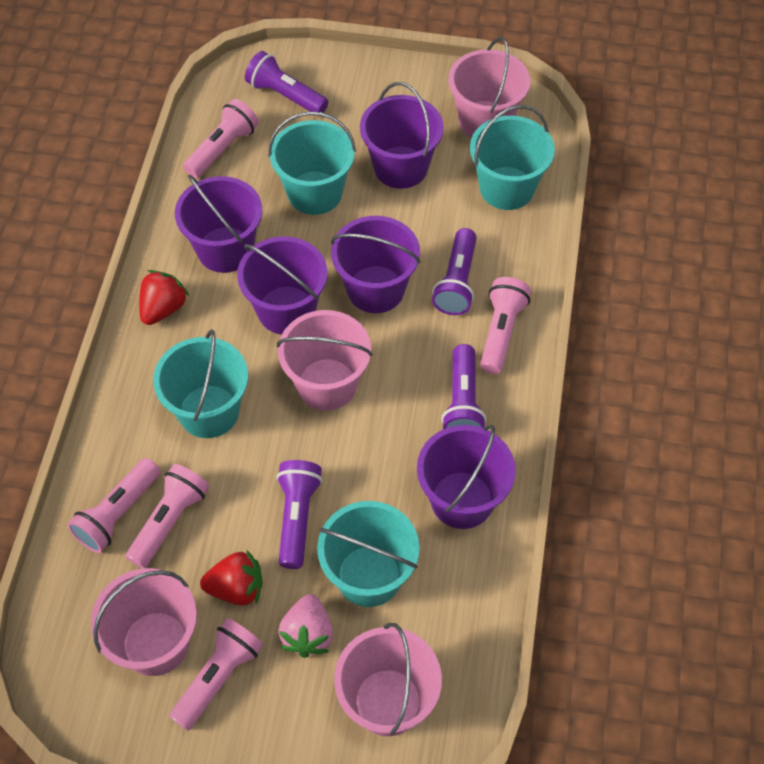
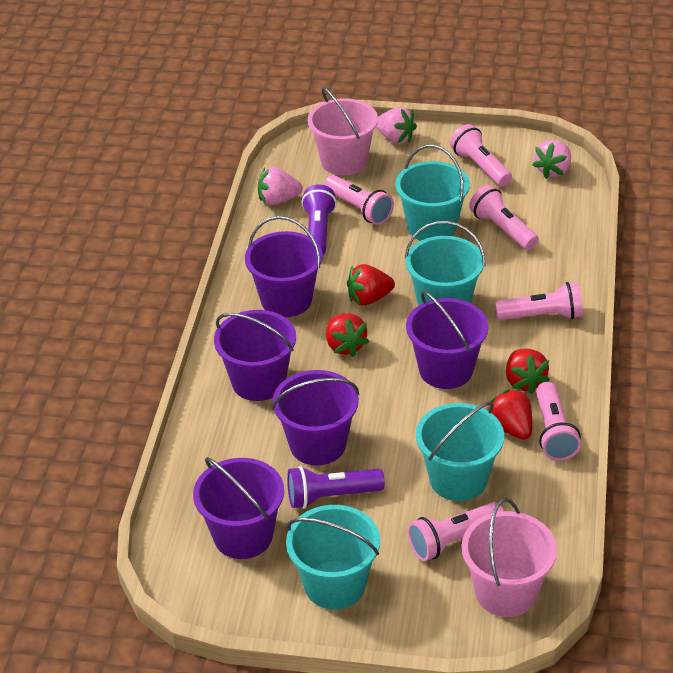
pink bucket: 4 -> 2
pink flashlight: 5 -> 6
pink strawberry: 1 -> 3
purple flashlight: 4 -> 2
red strawberry: 2 -> 4

